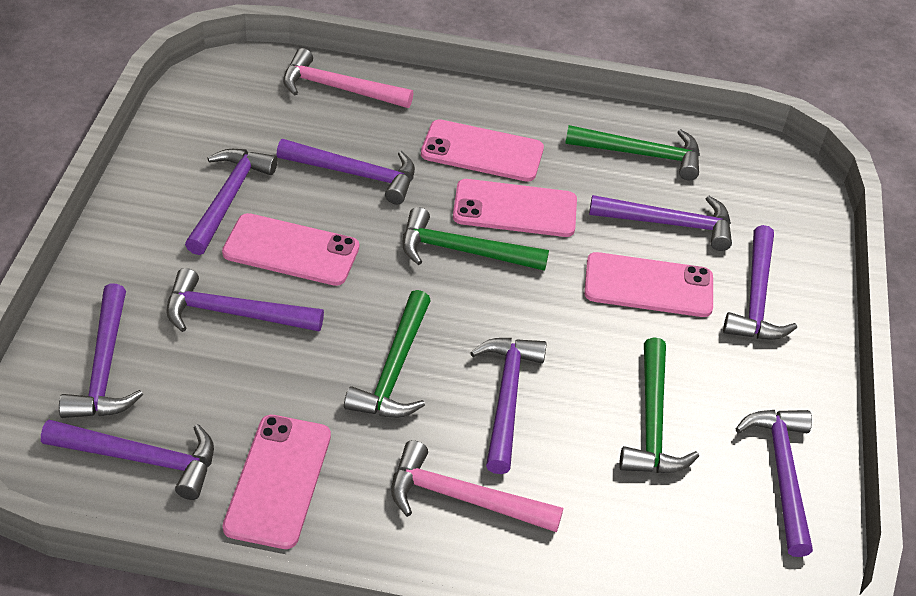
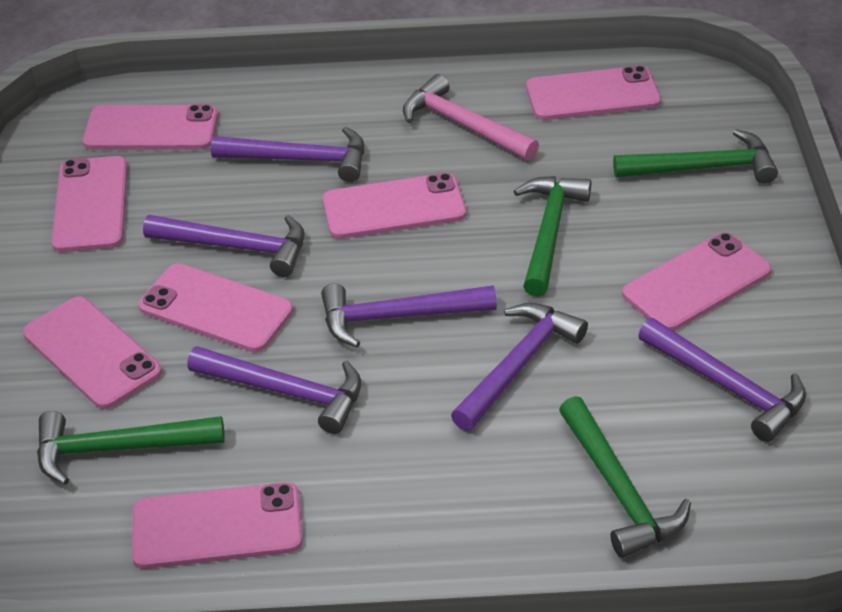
pink hammer: 2 -> 1
pink phone: 5 -> 8
purple hammer: 9 -> 6

